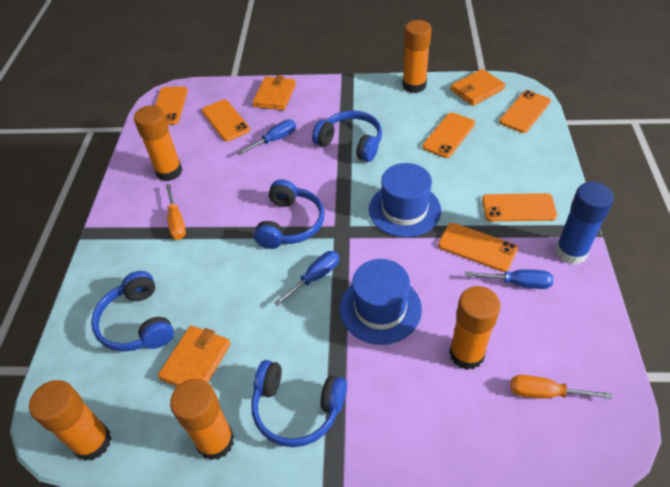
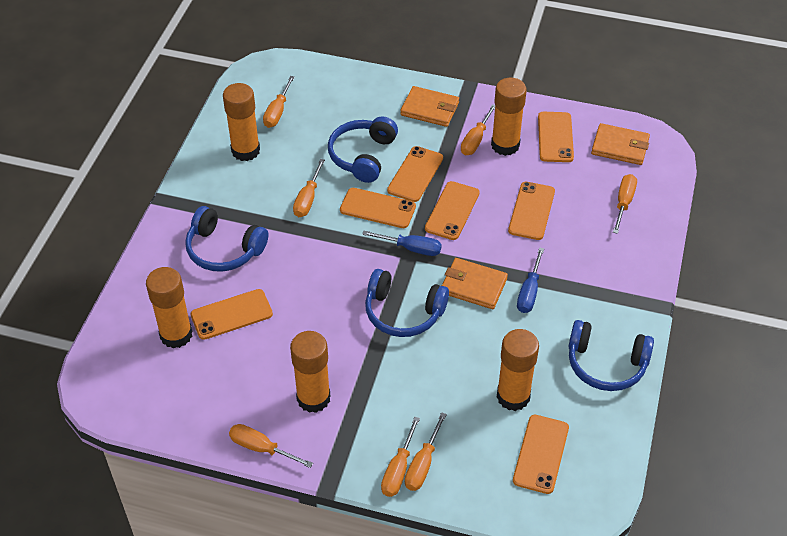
blue glue stick: 1 -> 0
blue hat: 2 -> 0
blue screwdriver: 3 -> 2
orange phone: 6 -> 7
orange screwdriver: 2 -> 7

